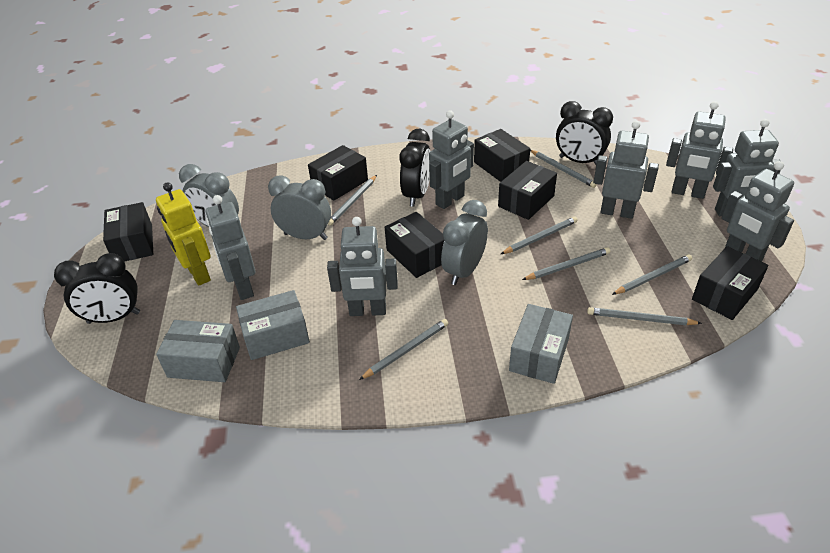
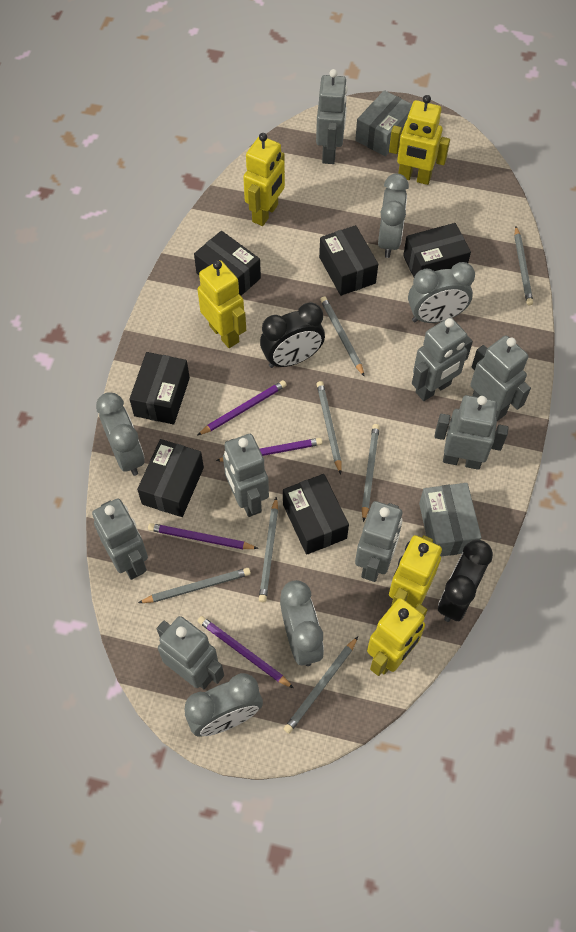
black clock: 3 -> 2
grey box: 3 -> 2
grey clock: 3 -> 5
grey robot: 7 -> 8
purple pencil: 0 -> 4
yellow robot: 1 -> 5

